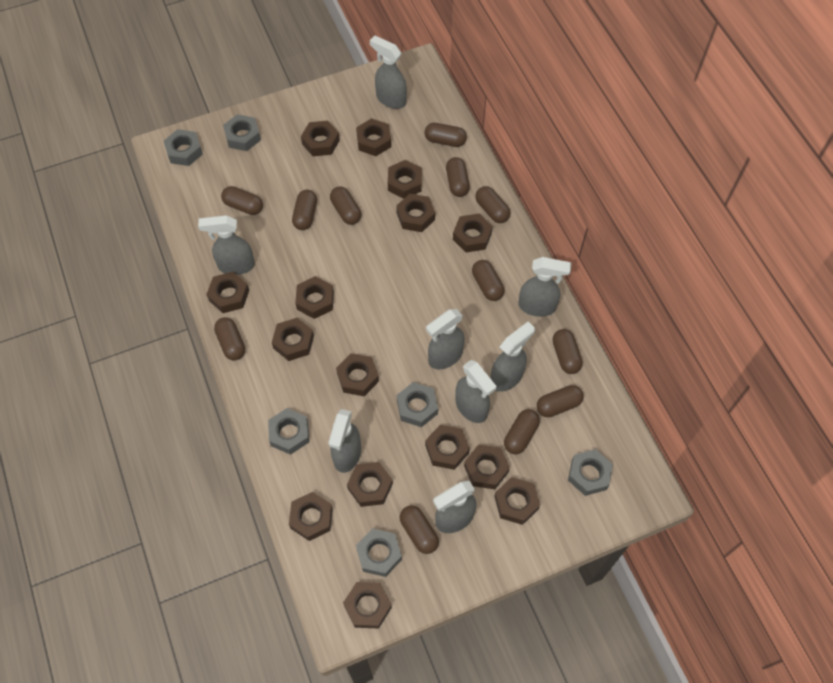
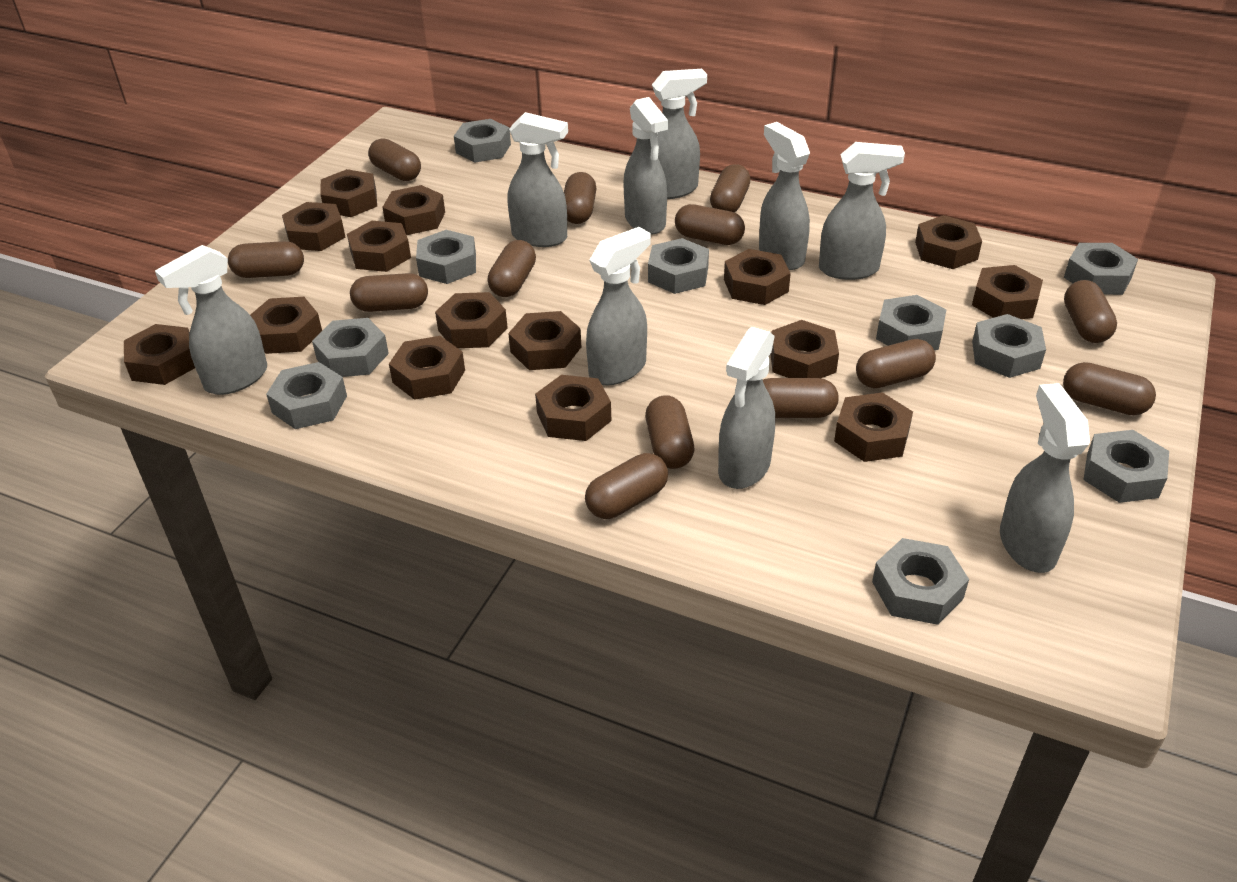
brown capsule: 12 -> 13
grey nut: 6 -> 10
grey spray bottle: 8 -> 9

